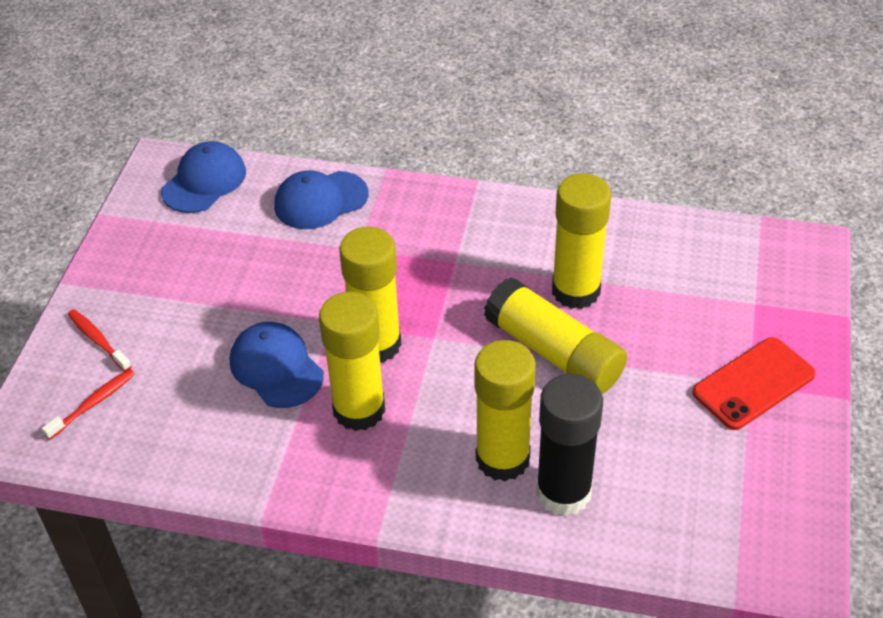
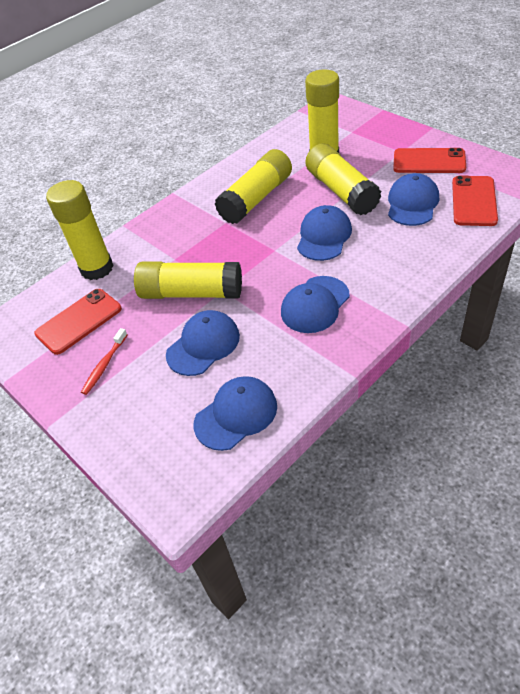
black glue stick: 1 -> 0
blue cap: 3 -> 5
red phone: 1 -> 3
red toothbrush: 2 -> 1

